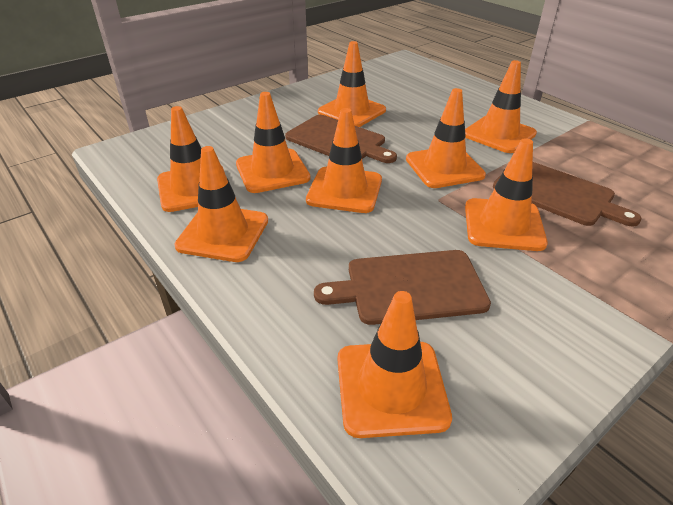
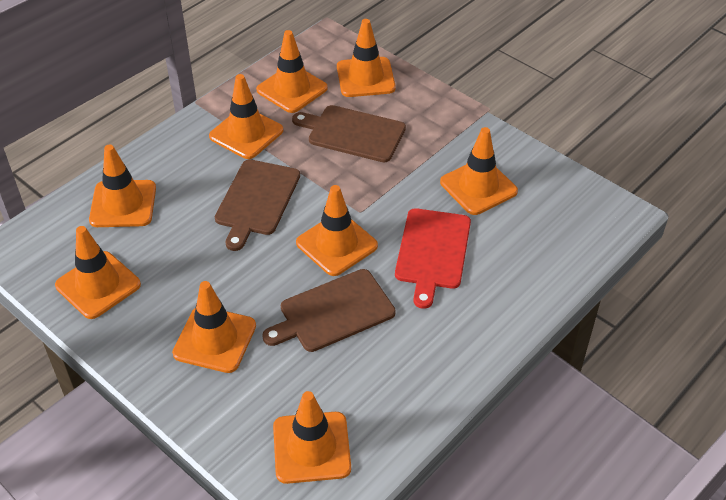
red cutting board: 0 -> 1

